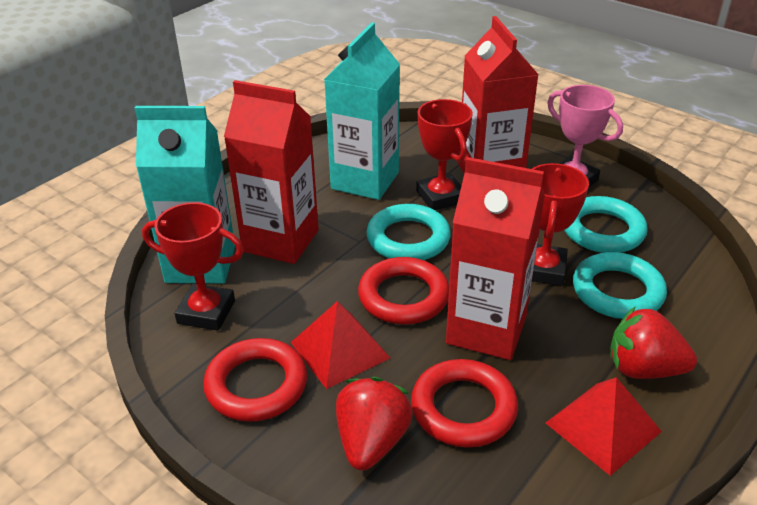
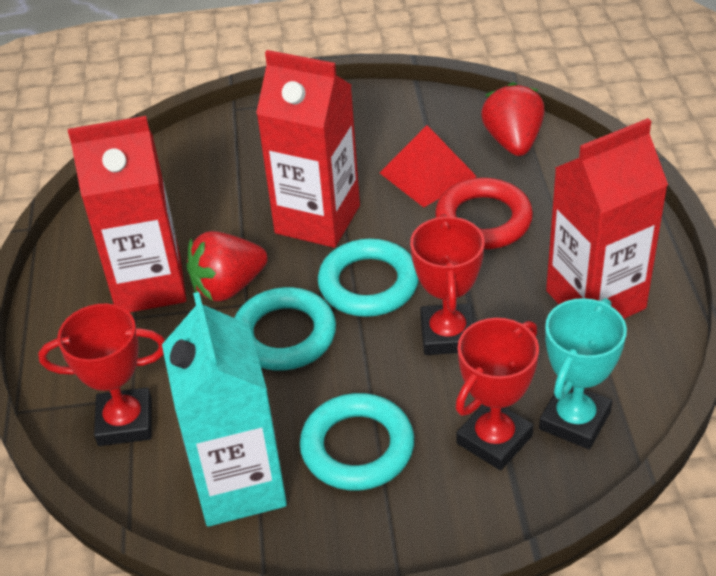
pink trophy: 1 -> 0
red pyramid: 2 -> 1
red ring: 3 -> 1
turquoise carton: 2 -> 1
turquoise trophy: 0 -> 1

